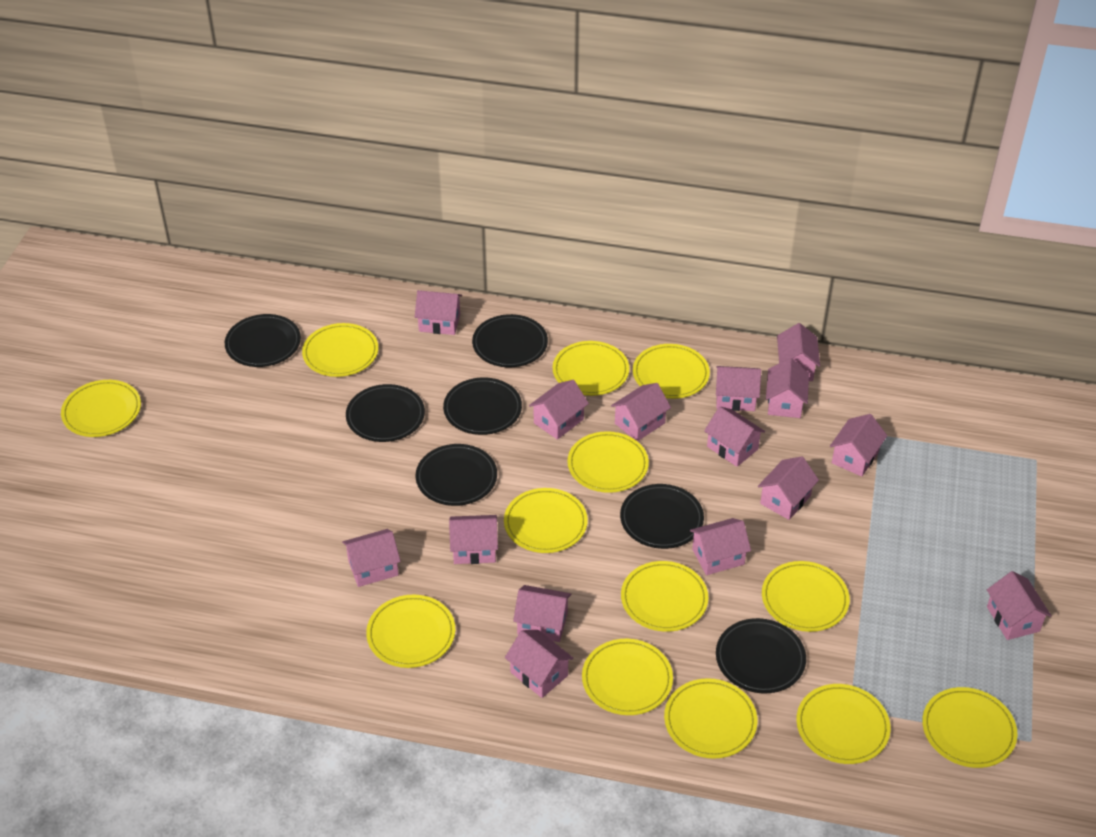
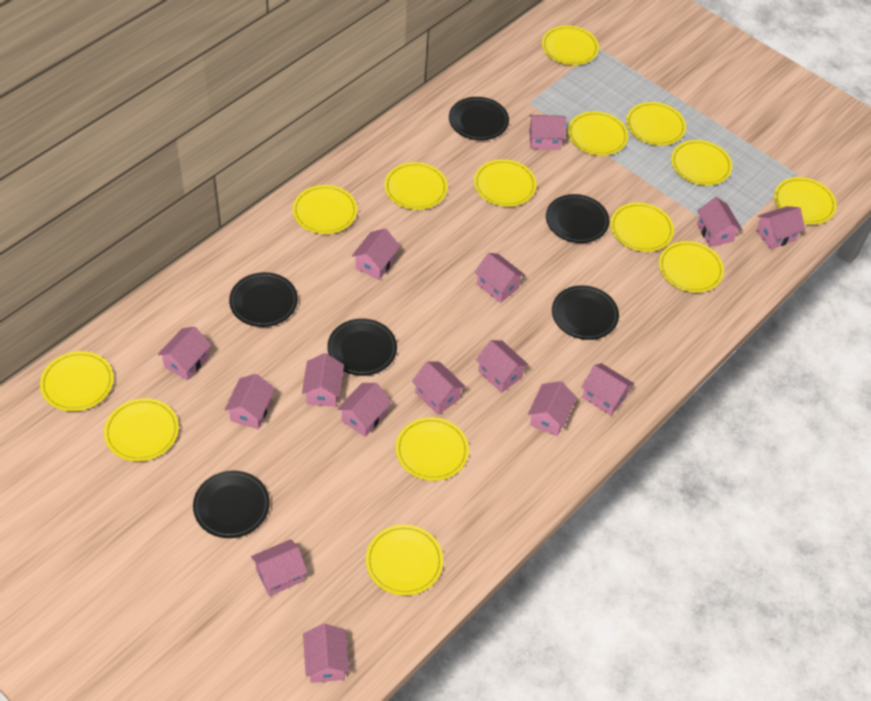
black plate: 7 -> 6
yellow plate: 13 -> 14

